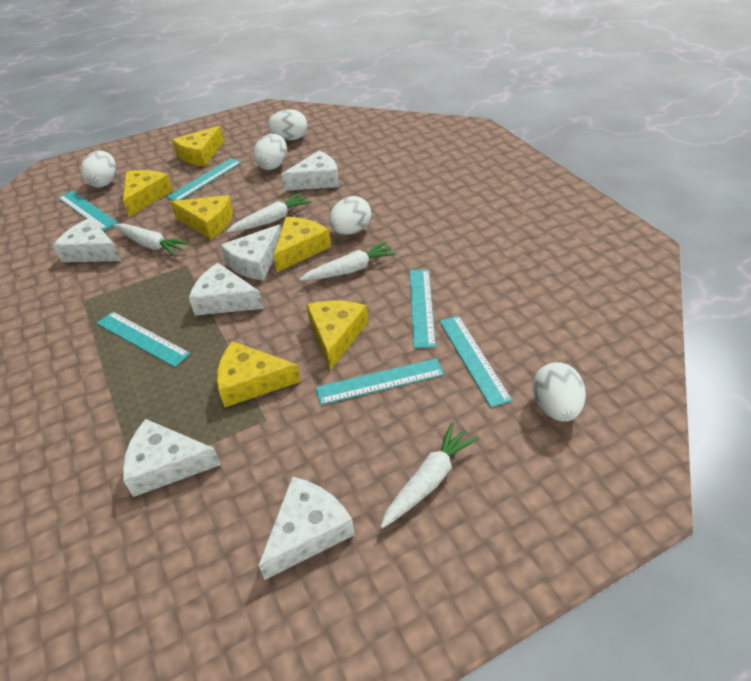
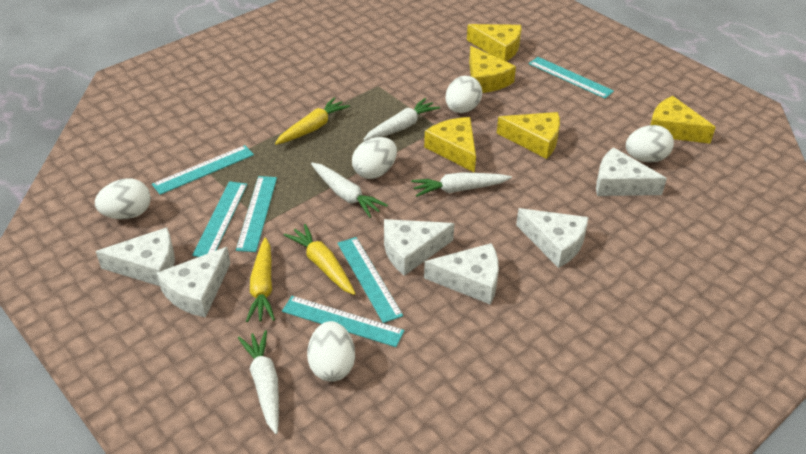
yellow carrot: 0 -> 3
yellow cheese: 6 -> 5

